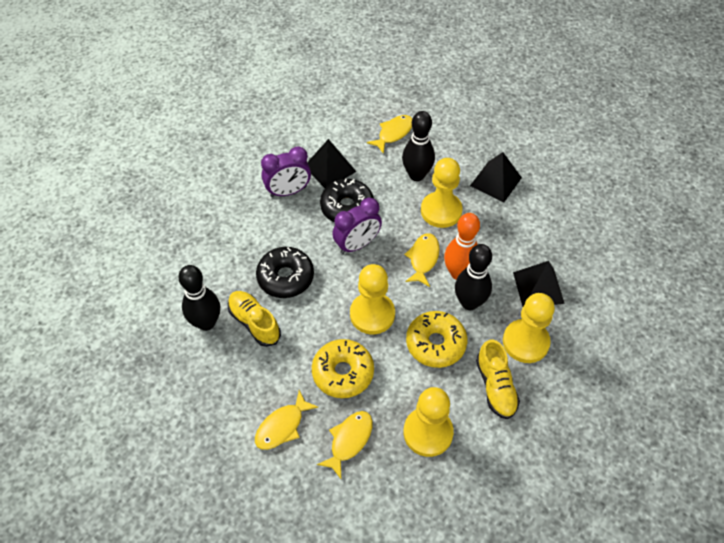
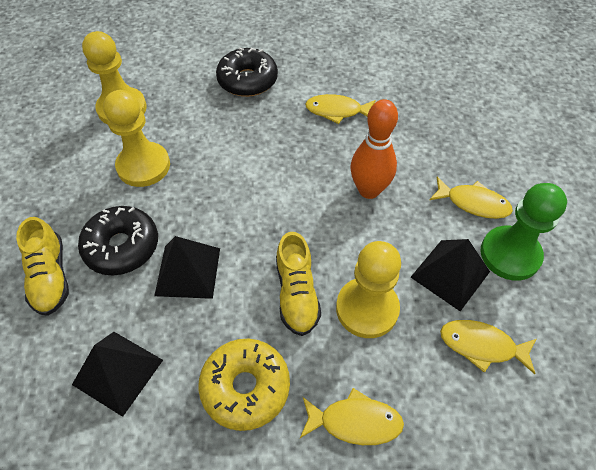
black bowling pin: 3 -> 0
green pawn: 0 -> 1
purple clock: 2 -> 0
yellow donut: 2 -> 1
yellow pawn: 4 -> 3

